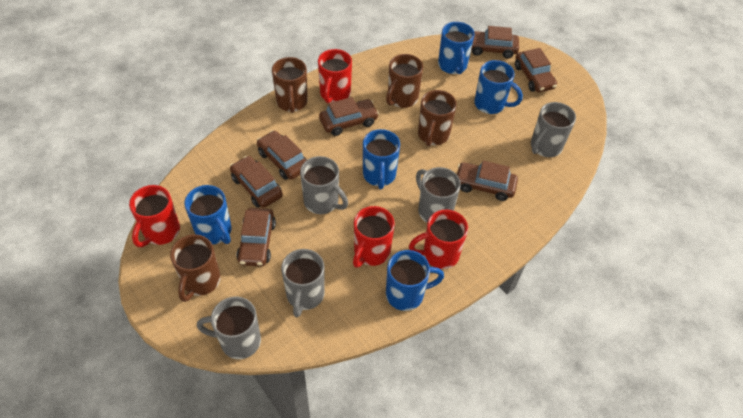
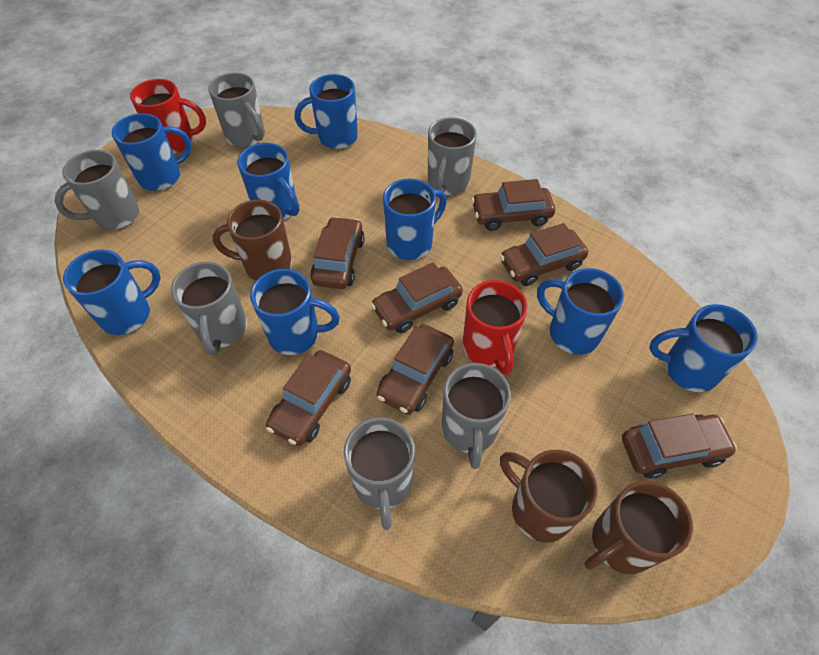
blue mug: 5 -> 8
brown mug: 4 -> 3
grey mug: 5 -> 6
red mug: 4 -> 2

